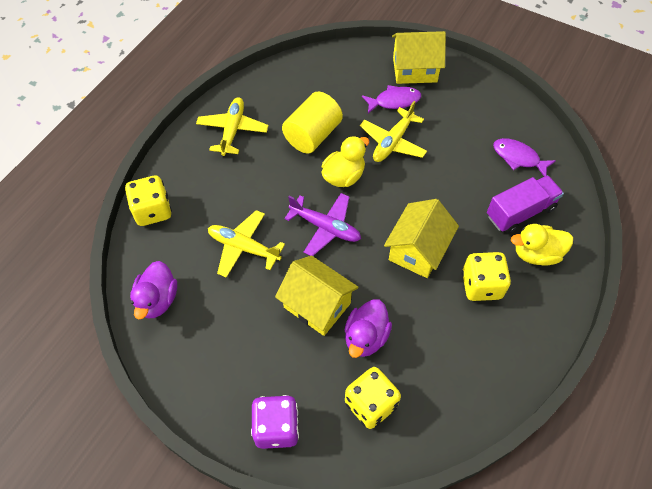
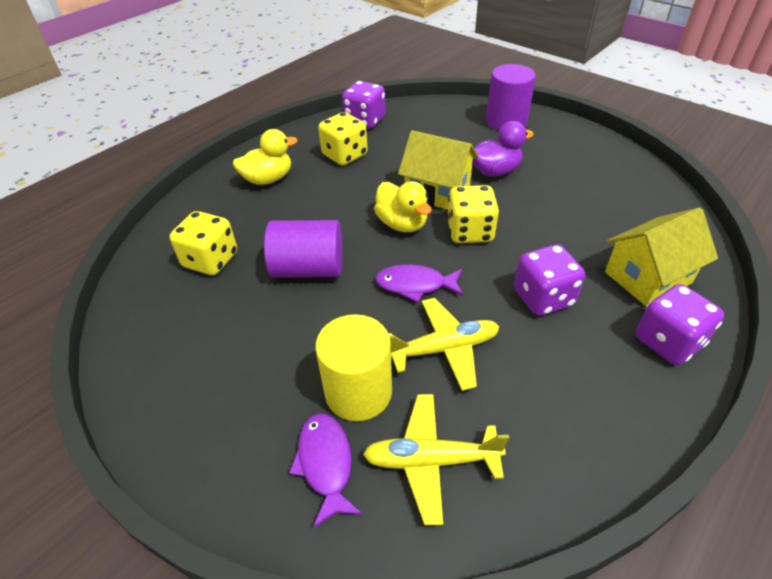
purple cylinder: 0 -> 2
purple dice: 1 -> 3
purple duck: 2 -> 1
purple plane: 1 -> 0
purple truck: 1 -> 0
yellow house: 3 -> 2
yellow plane: 3 -> 2

